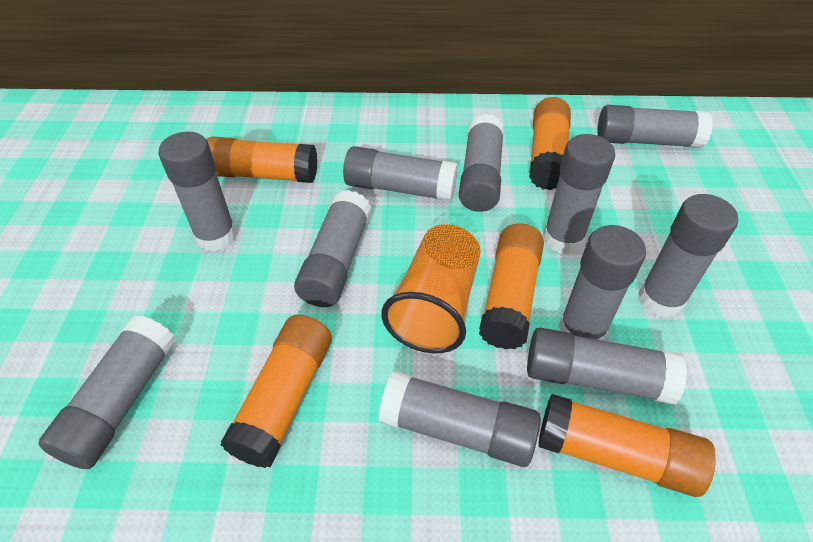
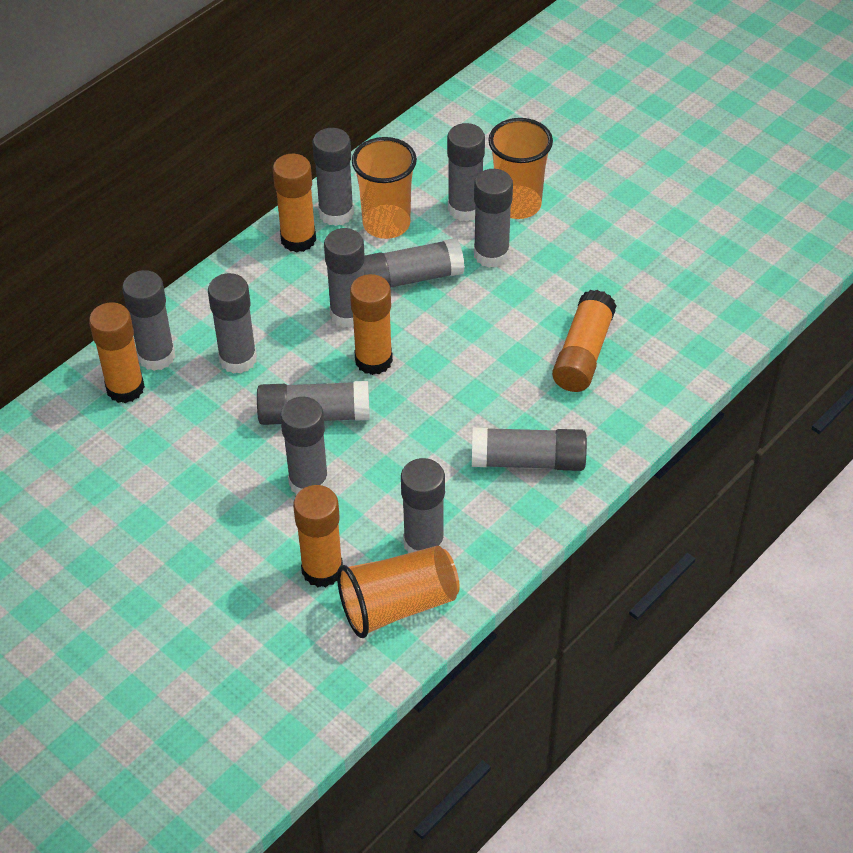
orange cup: 1 -> 3

